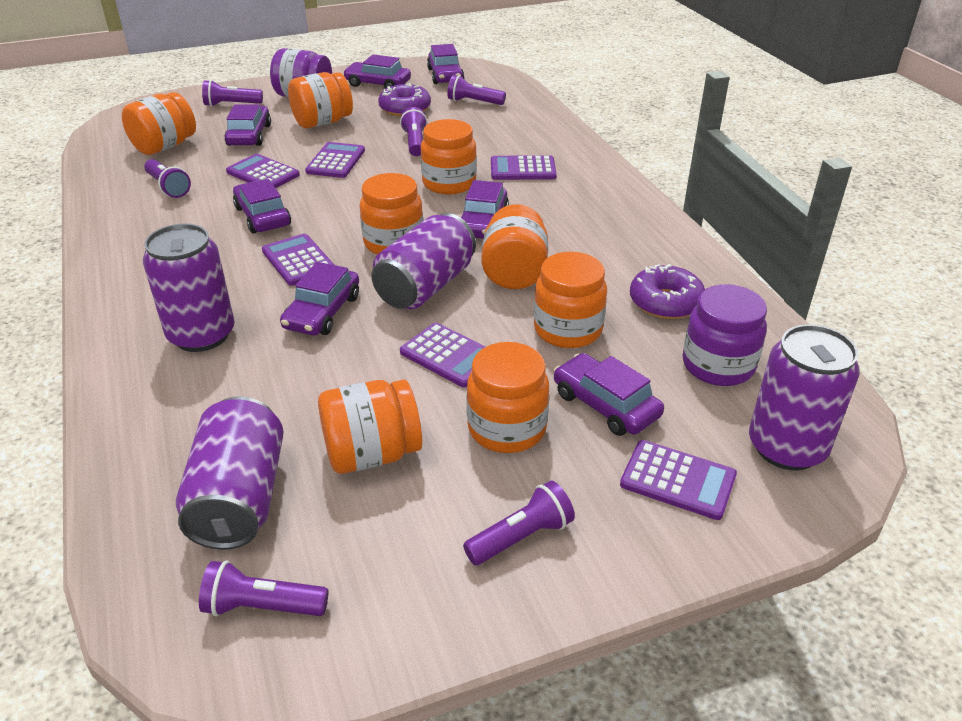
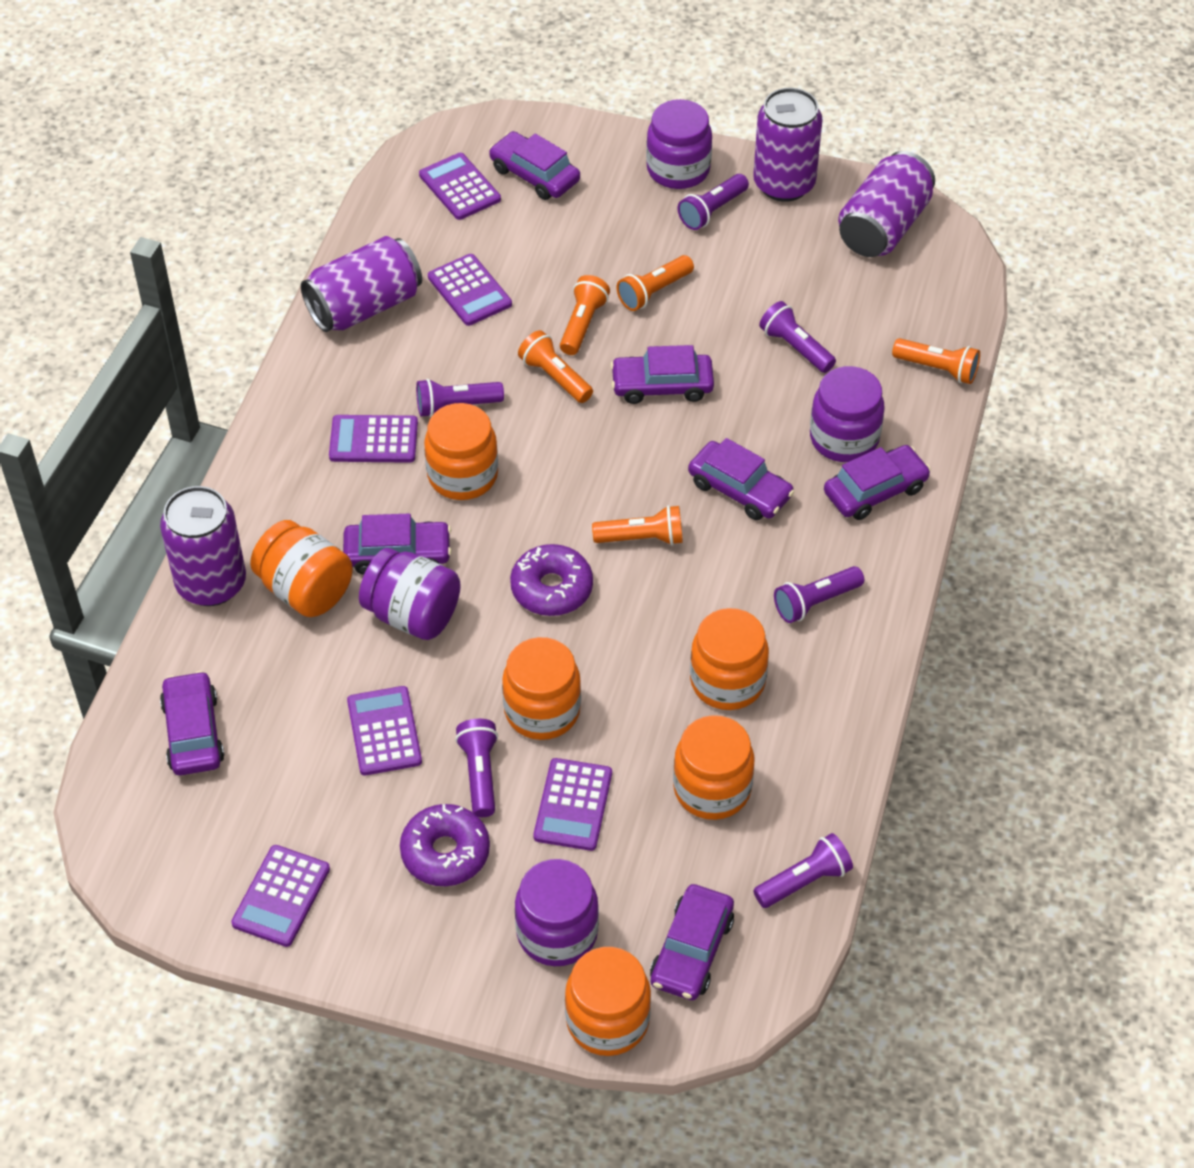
orange flashlight: 0 -> 5
orange jar: 8 -> 6
purple jar: 2 -> 4

